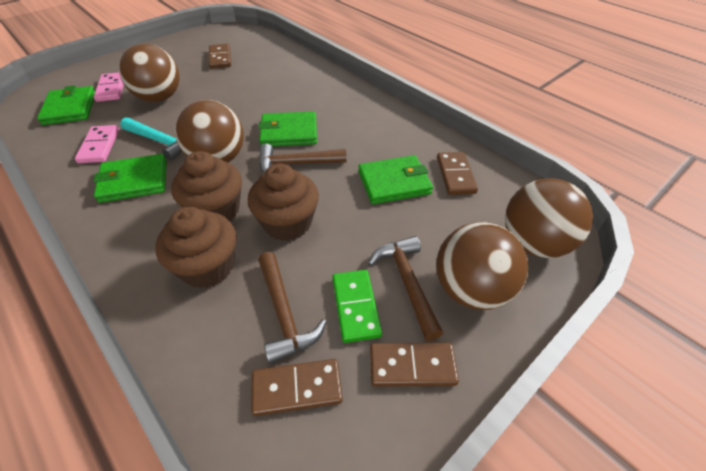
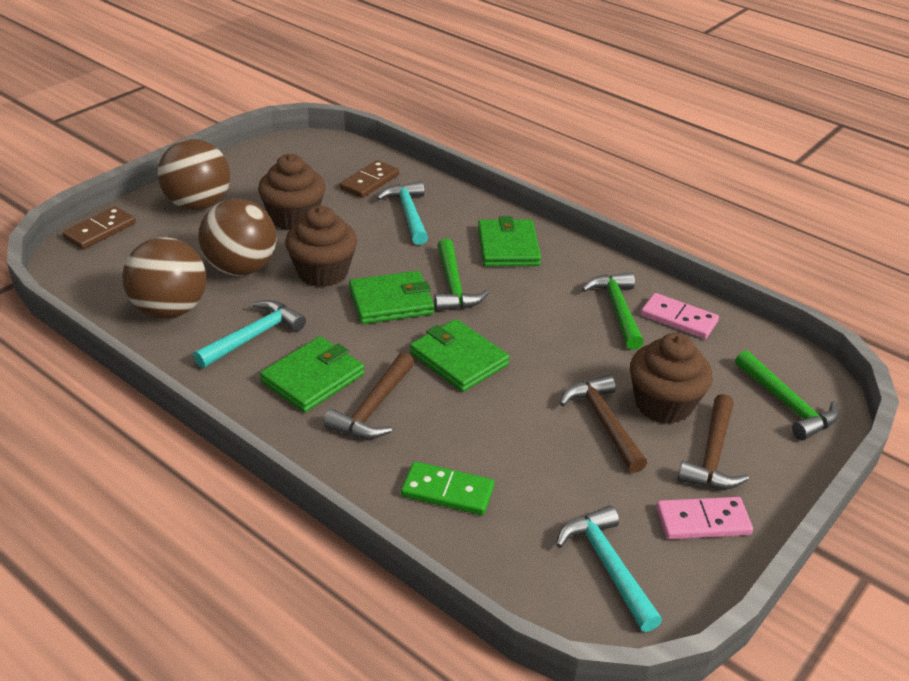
brown ball: 4 -> 3
brown domino: 4 -> 2
green hammer: 0 -> 3
turquoise hammer: 1 -> 3

